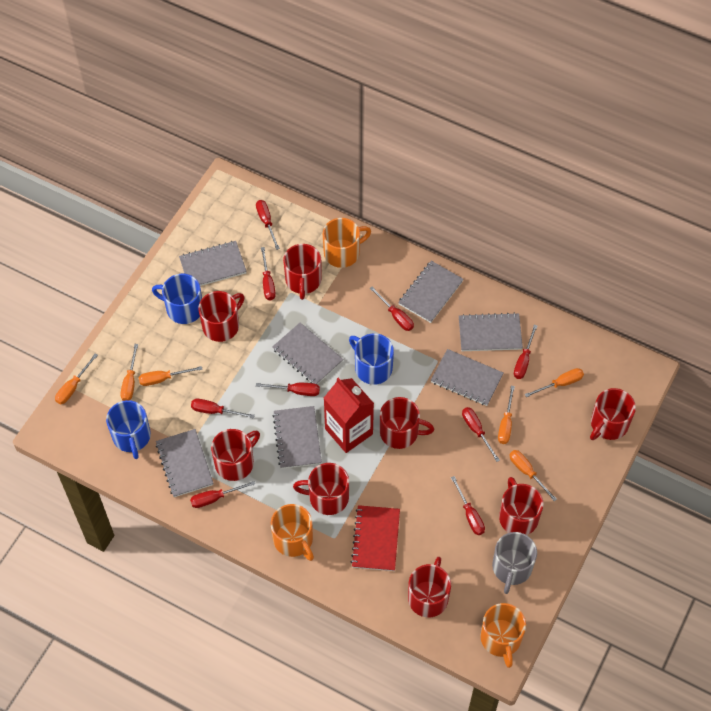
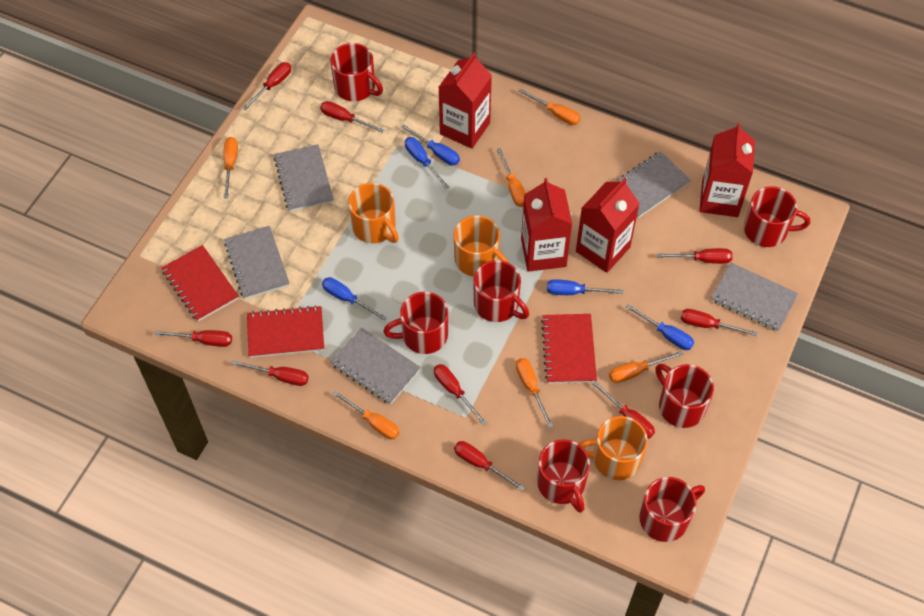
blue mug: 3 -> 0
blue screwdriver: 0 -> 5
grey mug: 1 -> 0
grey notebook: 7 -> 5
red carton: 1 -> 4
red mug: 8 -> 7
red notebook: 1 -> 3

